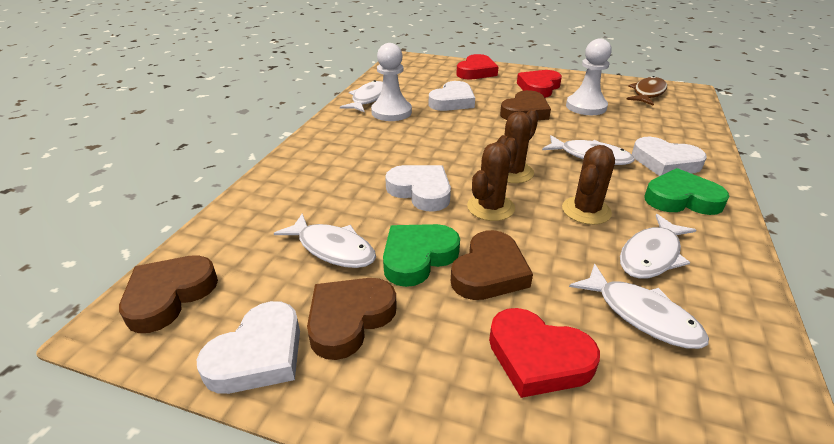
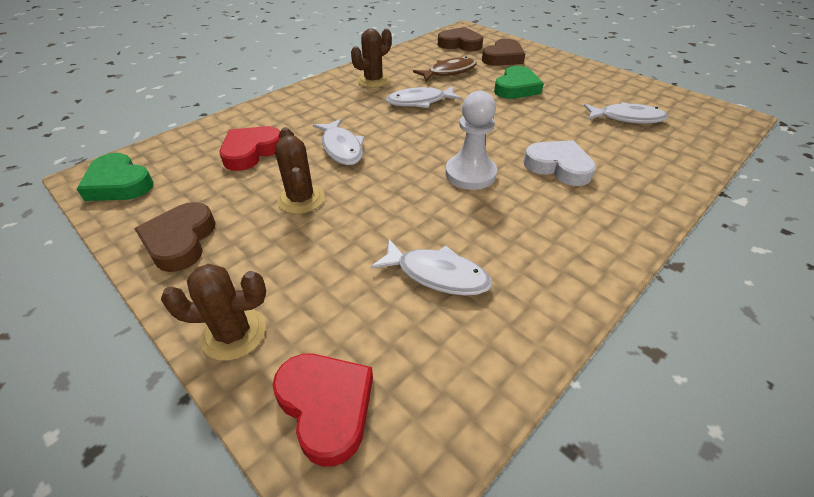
brown heart: 4 -> 3
red heart: 3 -> 2
white fish: 5 -> 4
white heart: 4 -> 1
white pawn: 2 -> 1

